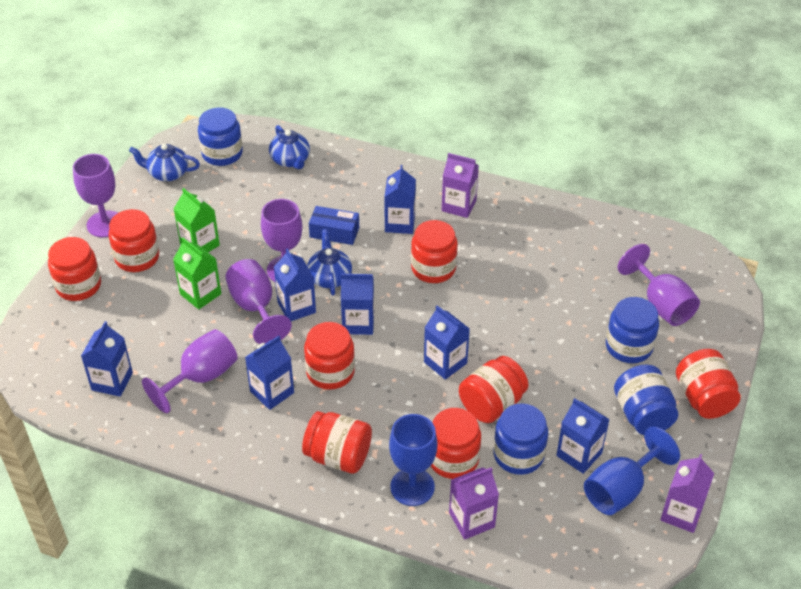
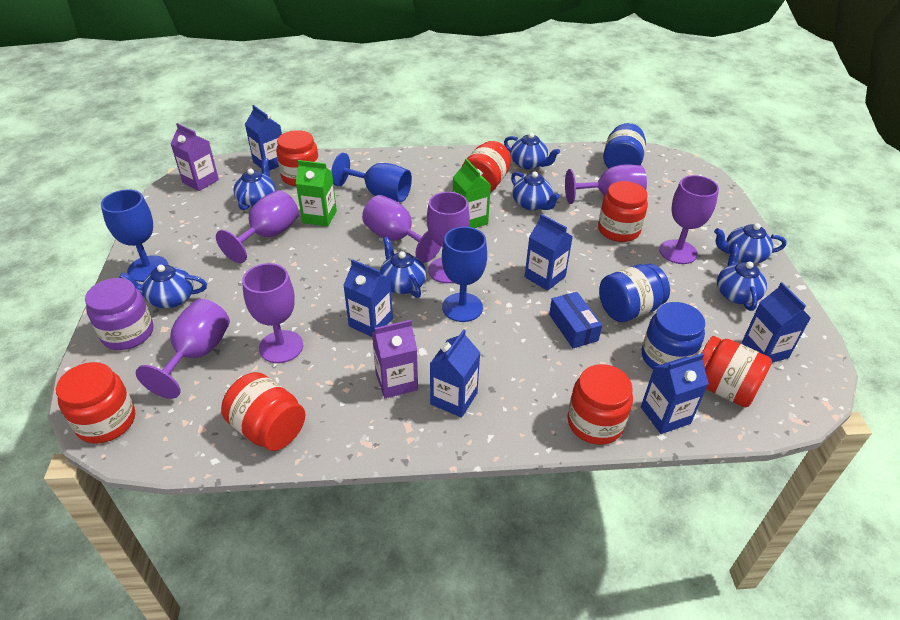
blue carton: 7 -> 6
blue goblet: 2 -> 3
blue jar: 4 -> 3
blue teapot: 3 -> 7
purple carton: 3 -> 2
purple goblet: 5 -> 7
purple jar: 0 -> 1
red jar: 8 -> 7

